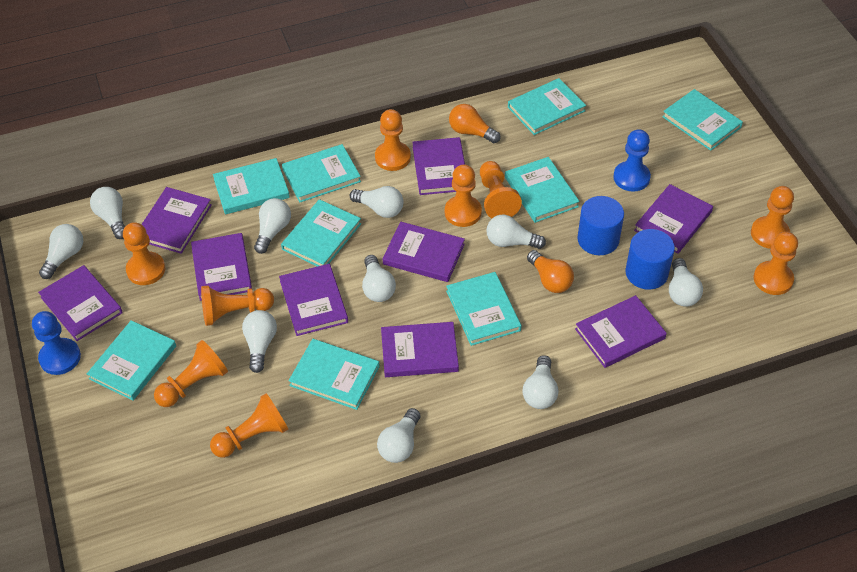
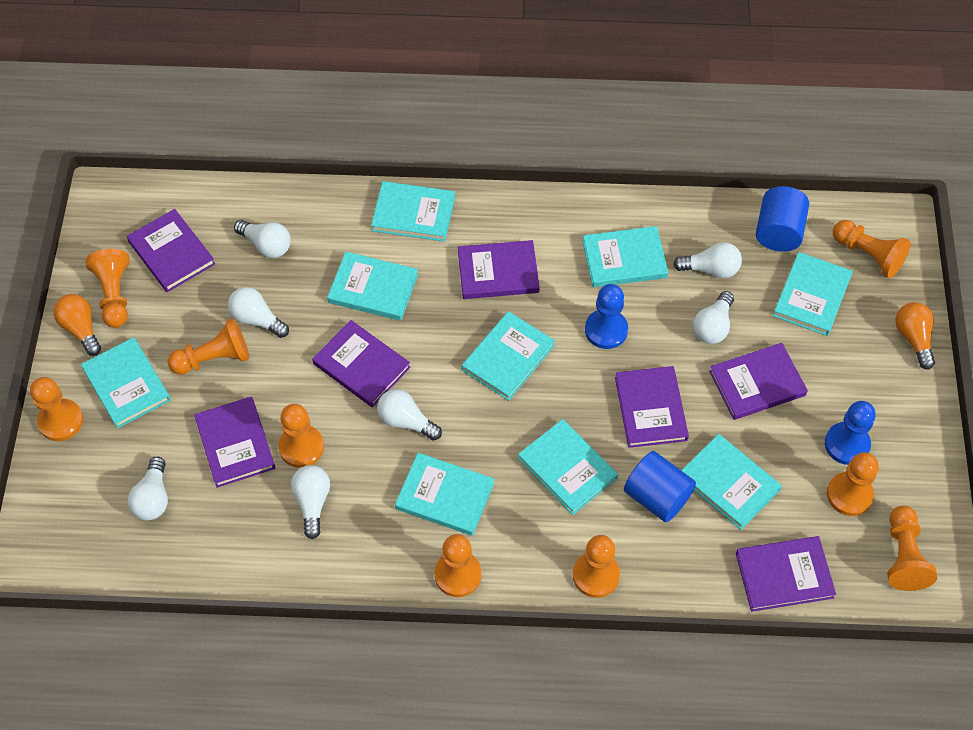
purple book: 9 -> 7
white light bulb: 10 -> 7

